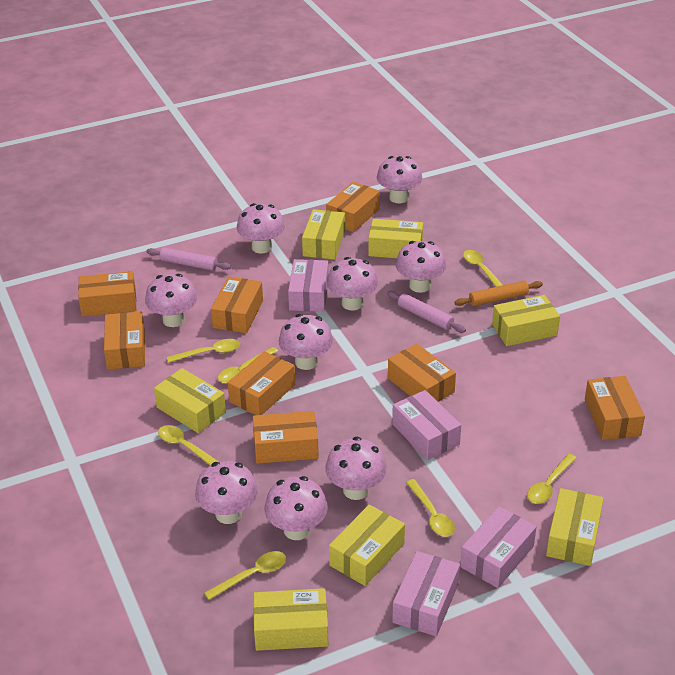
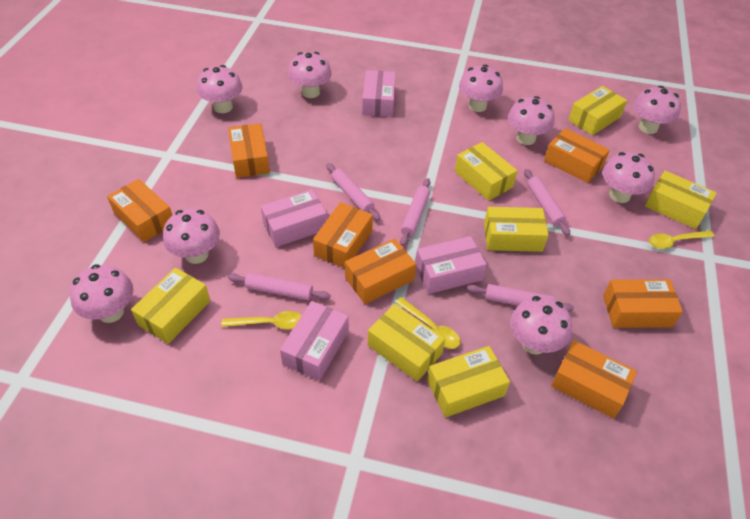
orange box: 8 -> 7
orange rolling pin: 1 -> 0
pink rolling pin: 2 -> 5
yellow spoon: 7 -> 3

